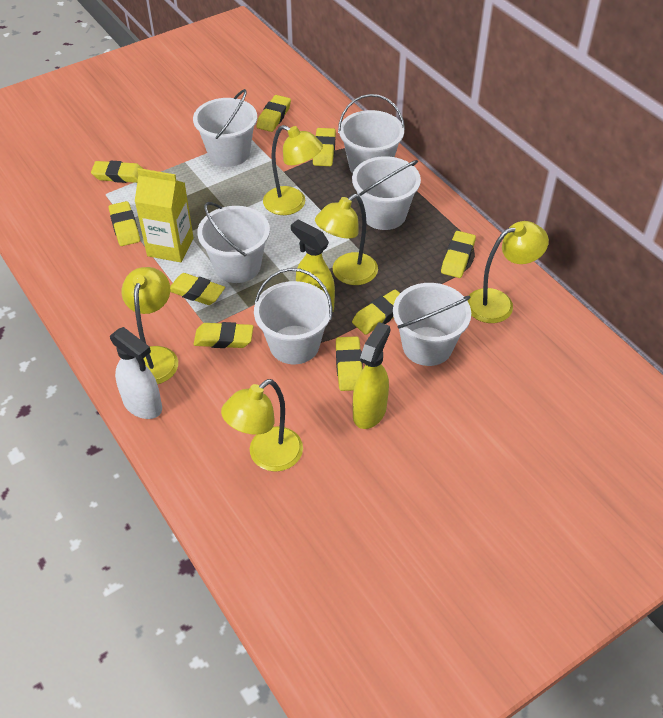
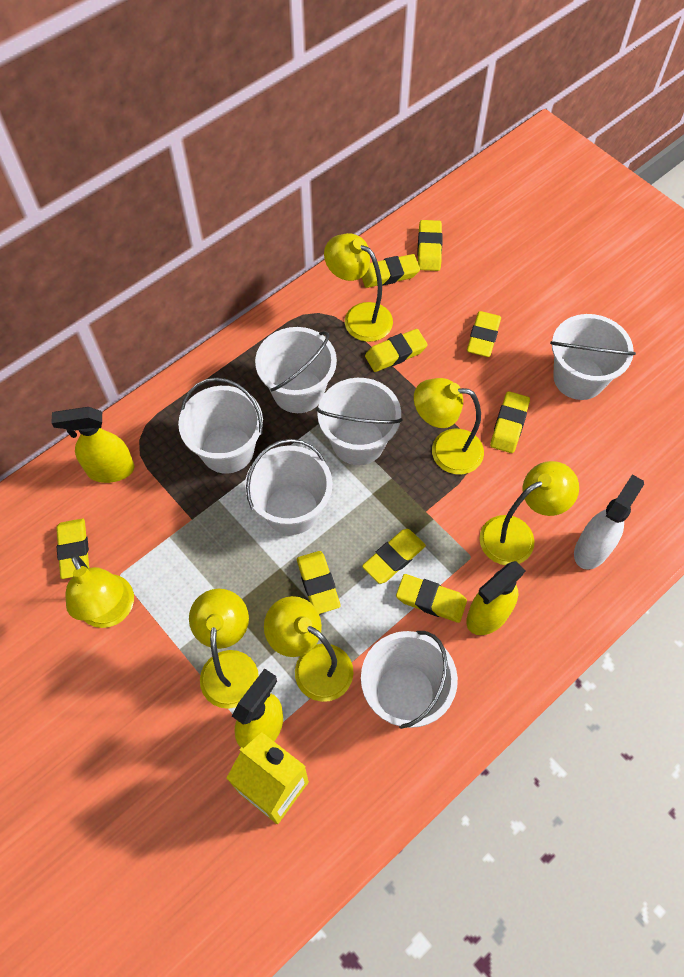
yellow lamp: 5 -> 6
yellow spray bottle: 2 -> 3

